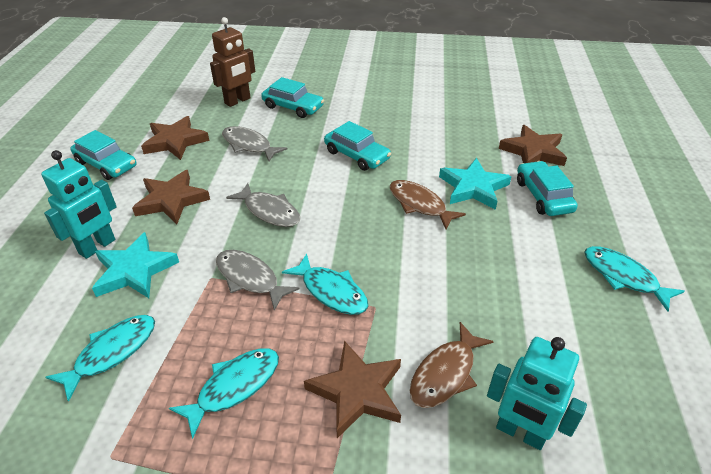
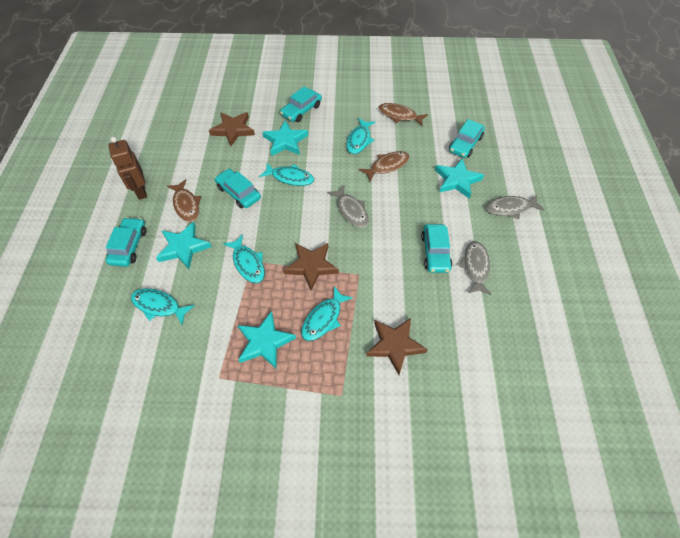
brown fish: 2 -> 3
brown star: 4 -> 3
turquoise car: 4 -> 5
turquoise fish: 4 -> 5
turquoise robot: 2 -> 0
turquoise star: 2 -> 4

